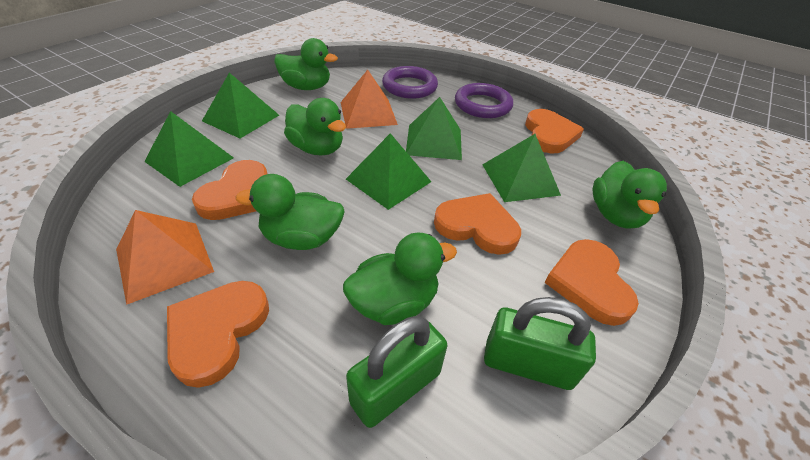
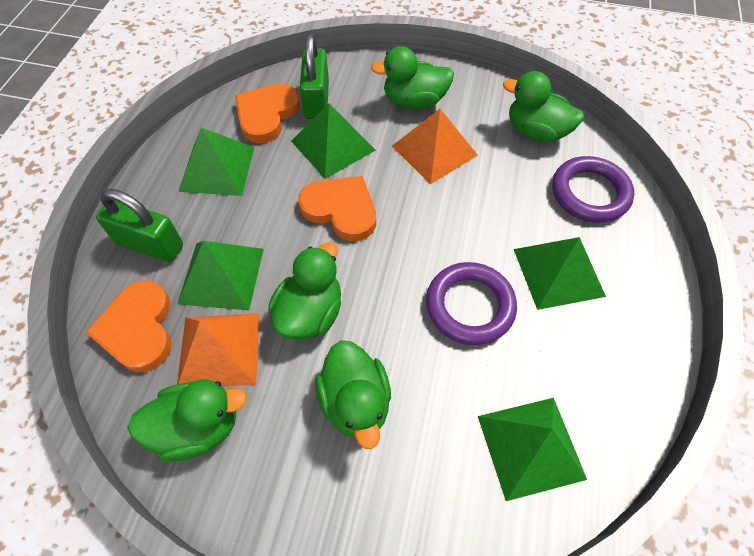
orange heart: 5 -> 3

